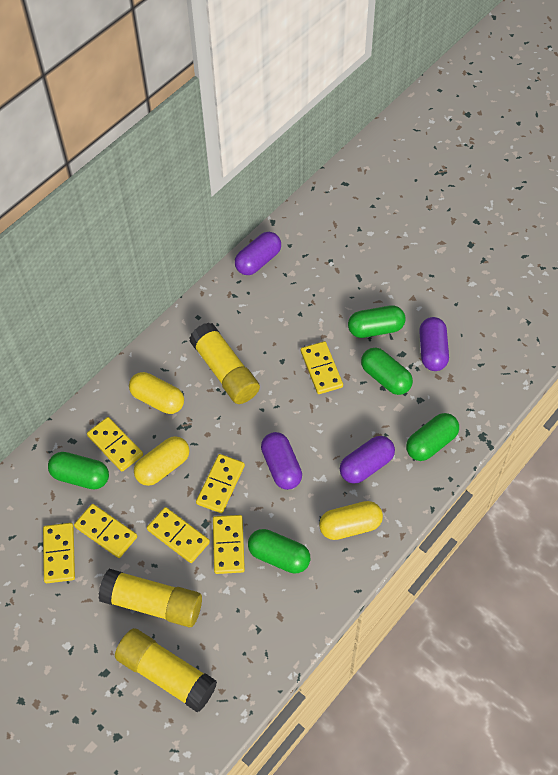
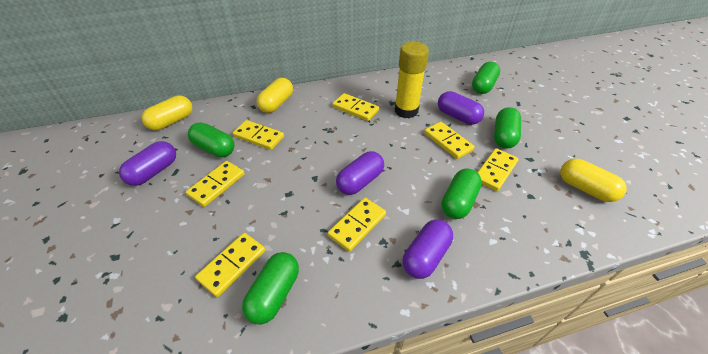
yellow glue stick: 3 -> 1

